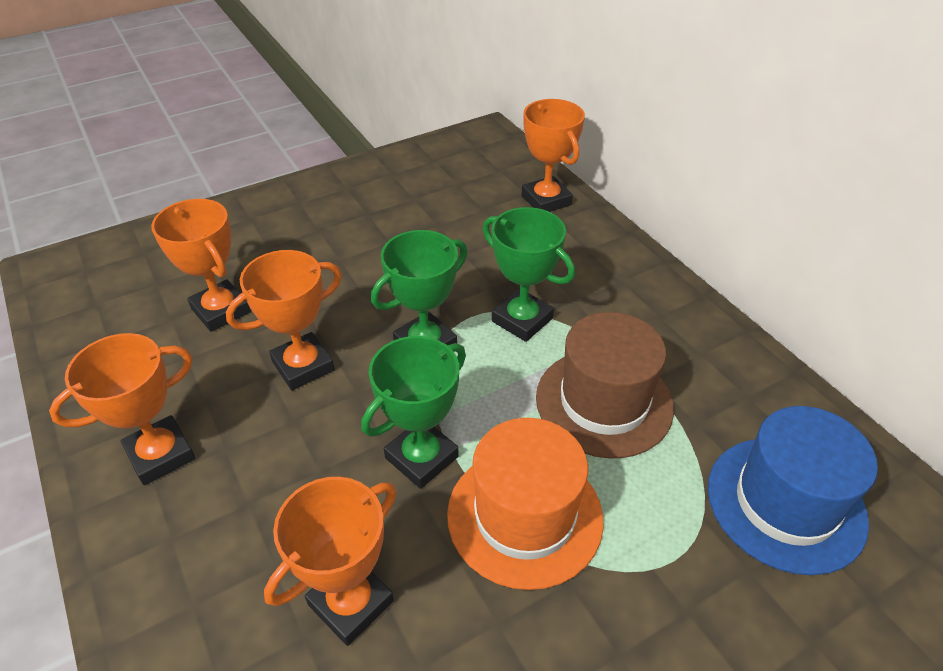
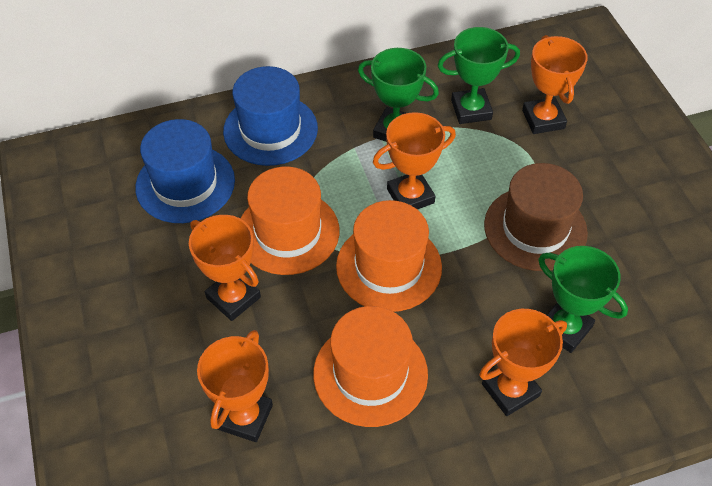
blue hat: 1 -> 2
orange hat: 1 -> 3

